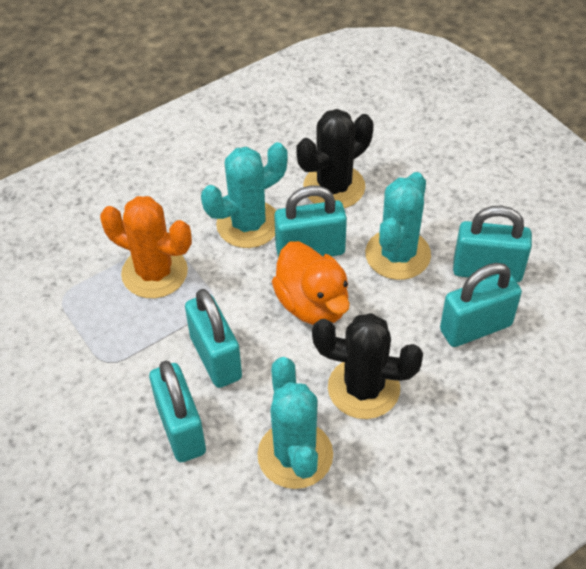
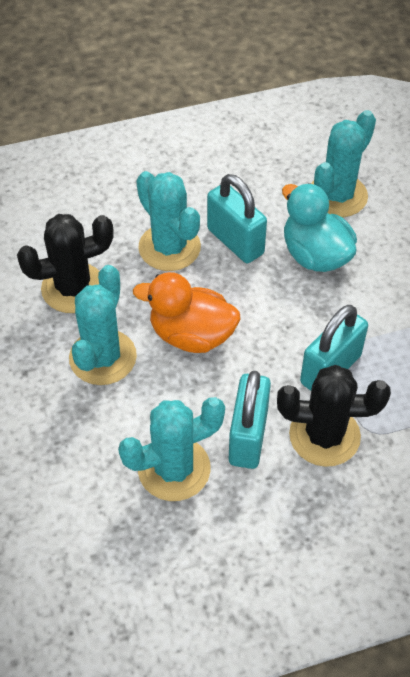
orange cactus: 1 -> 0
turquoise cactus: 3 -> 4
turquoise duck: 0 -> 1
turquoise padlock: 5 -> 3

